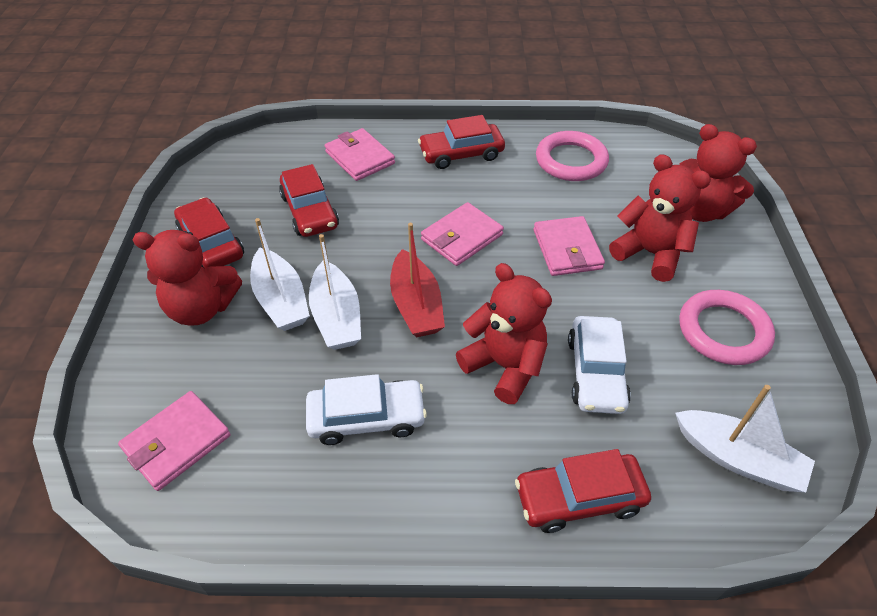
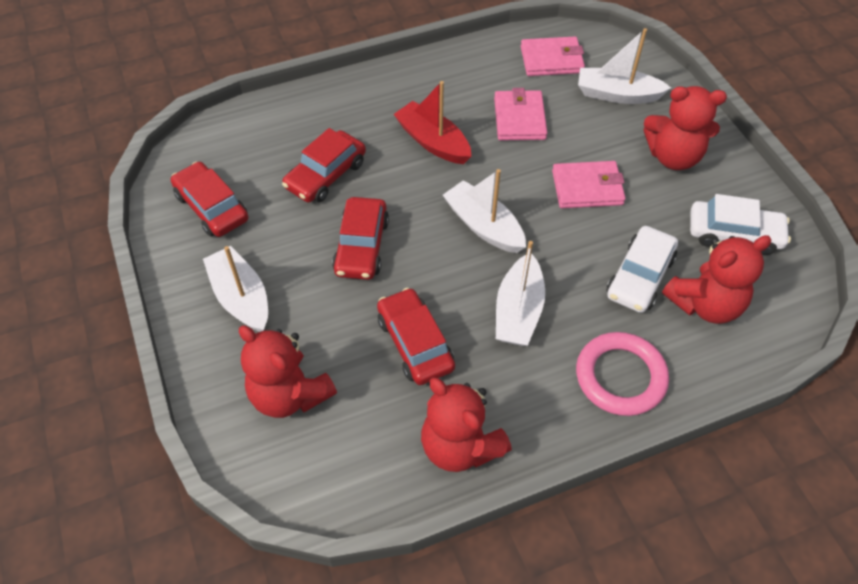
pink ring: 2 -> 1
pink wallet: 4 -> 3
white boat: 3 -> 4

